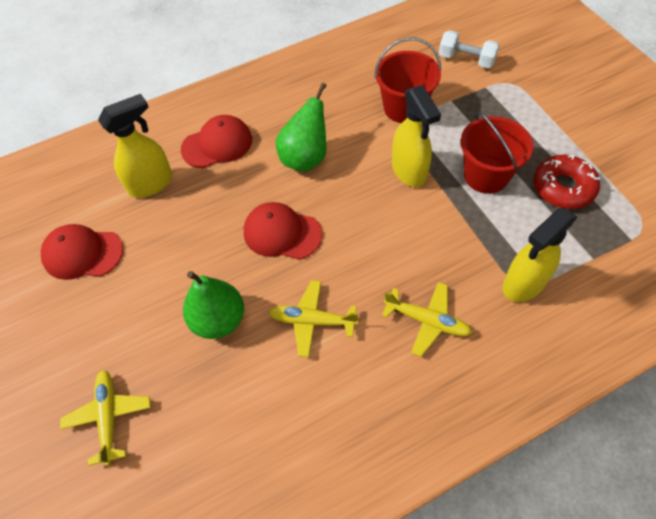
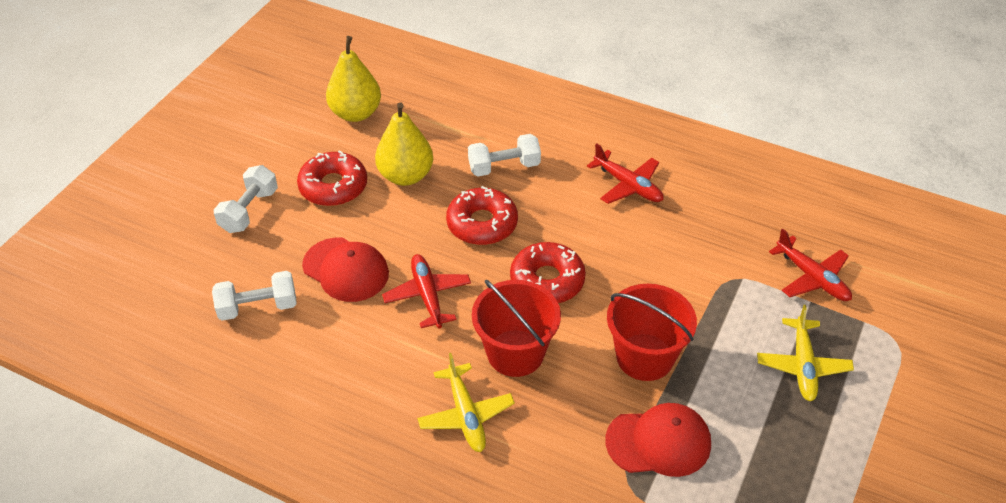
green pear: 2 -> 0
red cap: 3 -> 2
red donut: 1 -> 3
red plane: 0 -> 3
white dumbbell: 1 -> 3
yellow pear: 0 -> 2
yellow plane: 3 -> 2
yellow spray bottle: 3 -> 0

